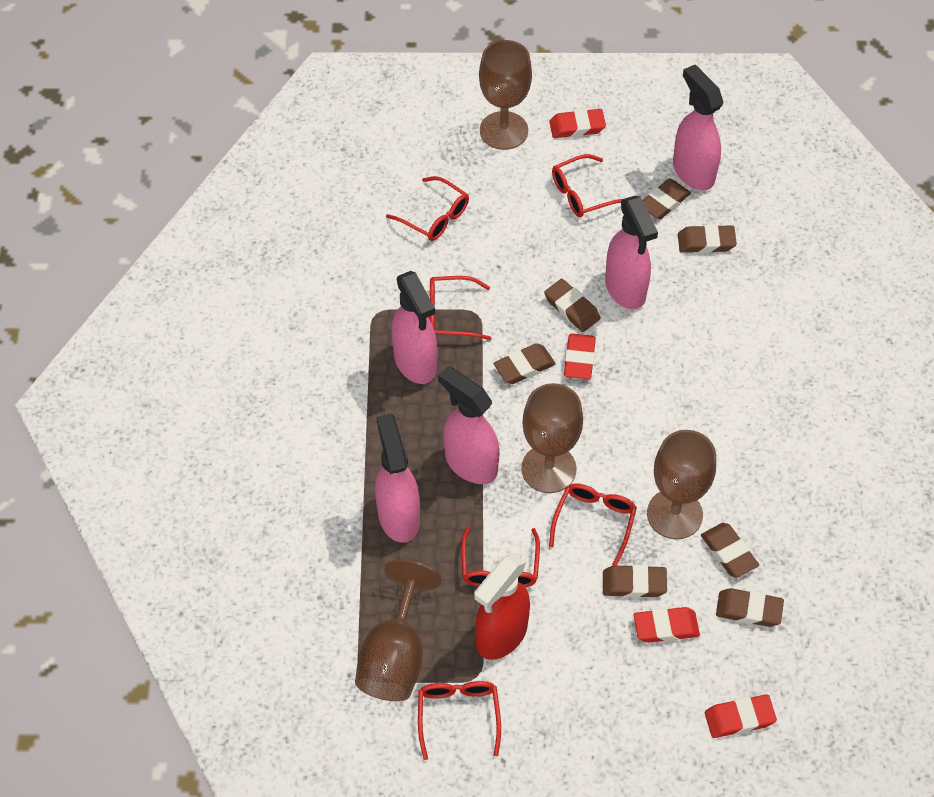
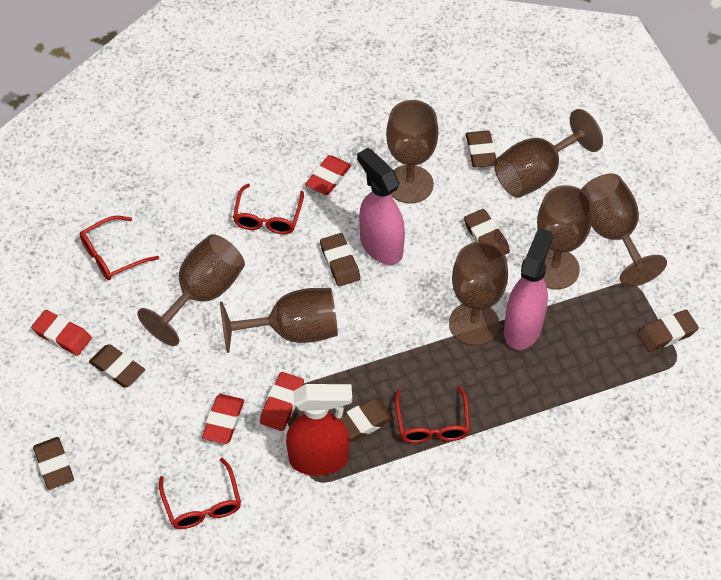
brown goblet: 4 -> 7
pink spray bottle: 5 -> 2
red glasses: 6 -> 4

